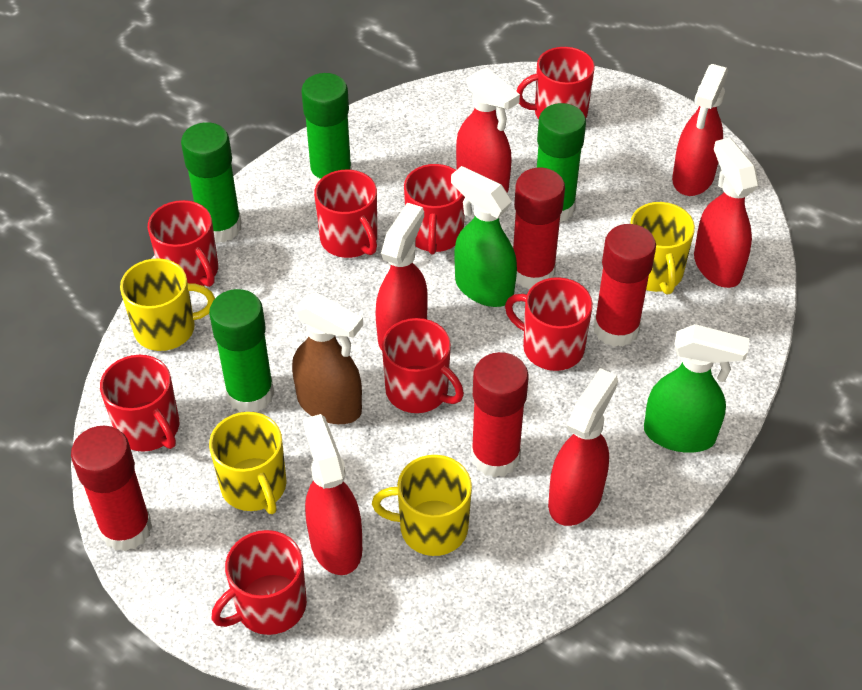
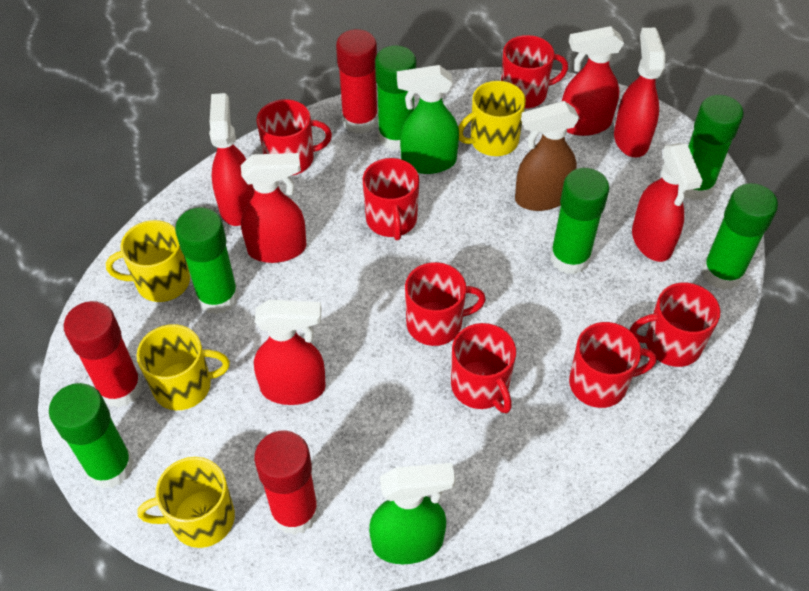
green glue stick: 4 -> 6
red glue stick: 4 -> 3
red mug: 8 -> 7

